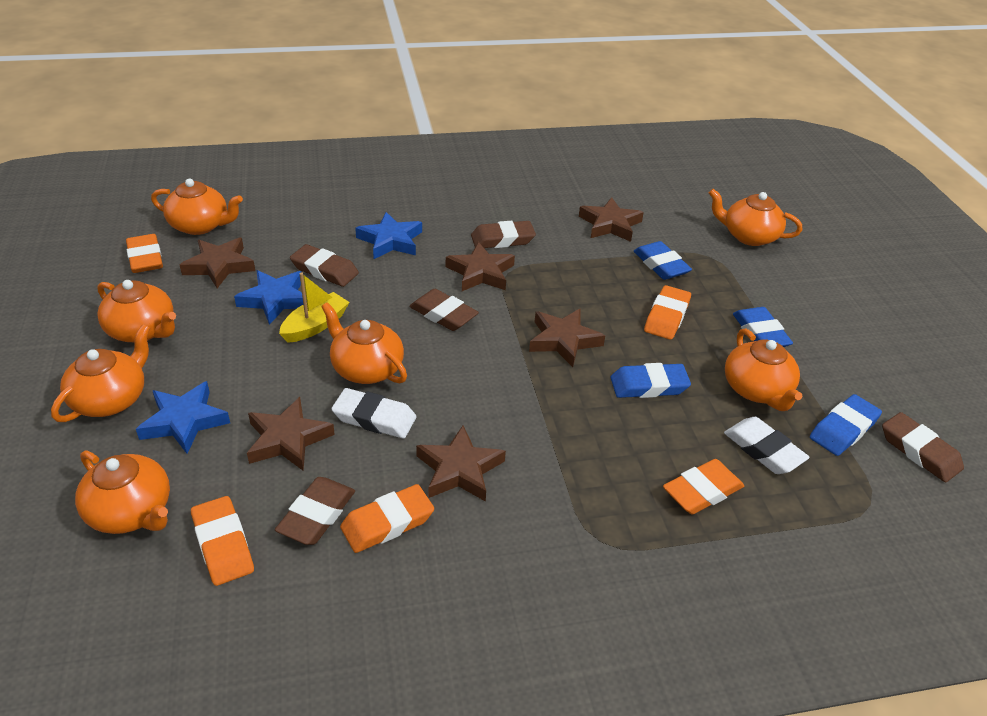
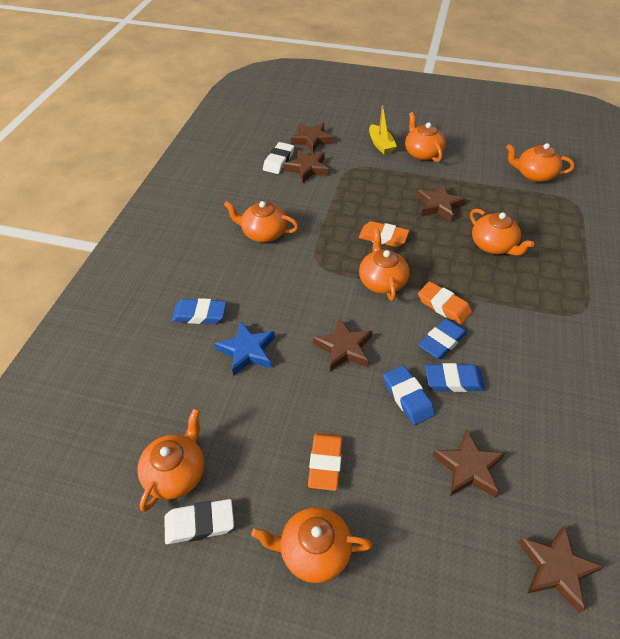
blue star: 3 -> 1
brown eraser: 5 -> 0
orange eraser: 5 -> 3

